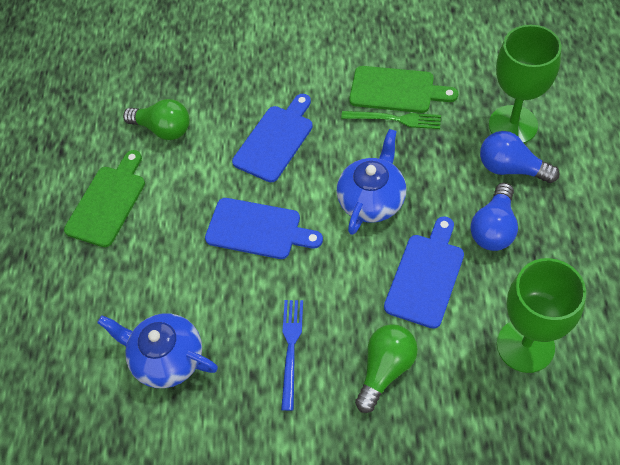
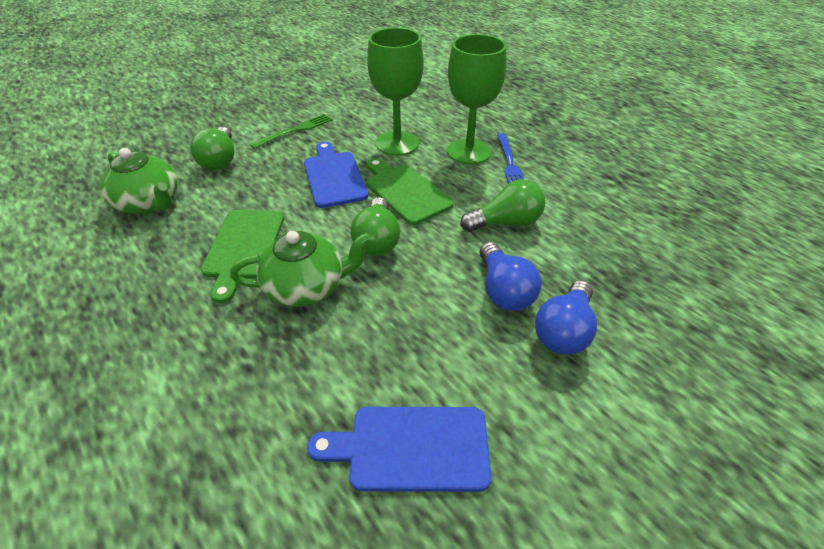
blue cutting board: 3 -> 2
blue teapot: 2 -> 0
green light bulb: 2 -> 3
green teapot: 0 -> 2

